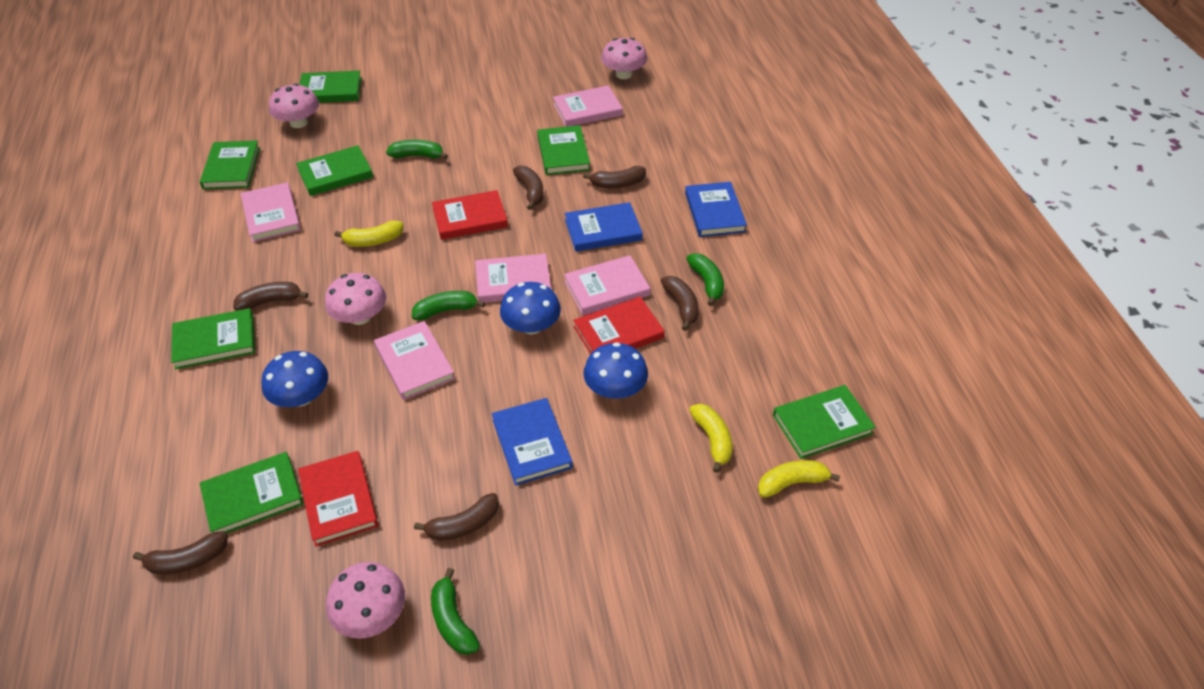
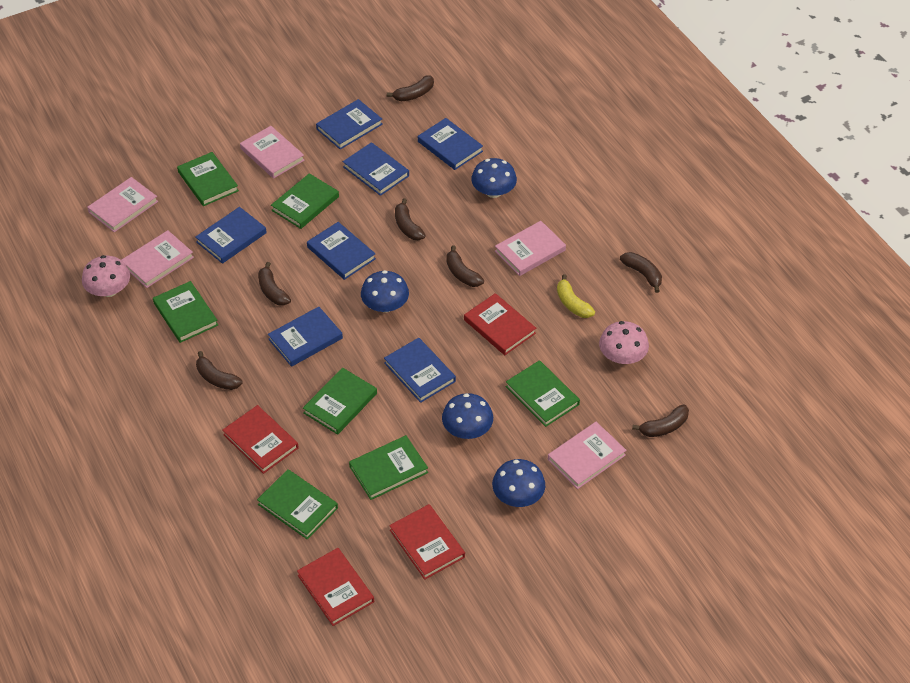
blue book: 3 -> 7
blue mushroom: 3 -> 4
brown banana: 6 -> 7
green banana: 4 -> 0
pink mushroom: 4 -> 2
red book: 3 -> 4
yellow banana: 3 -> 1

